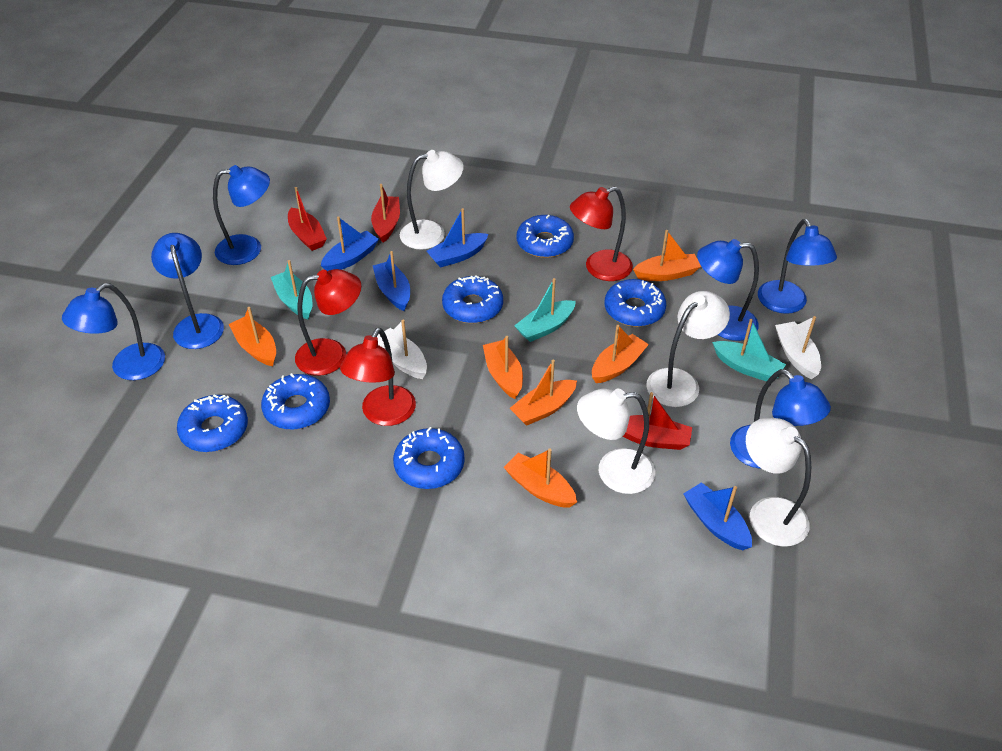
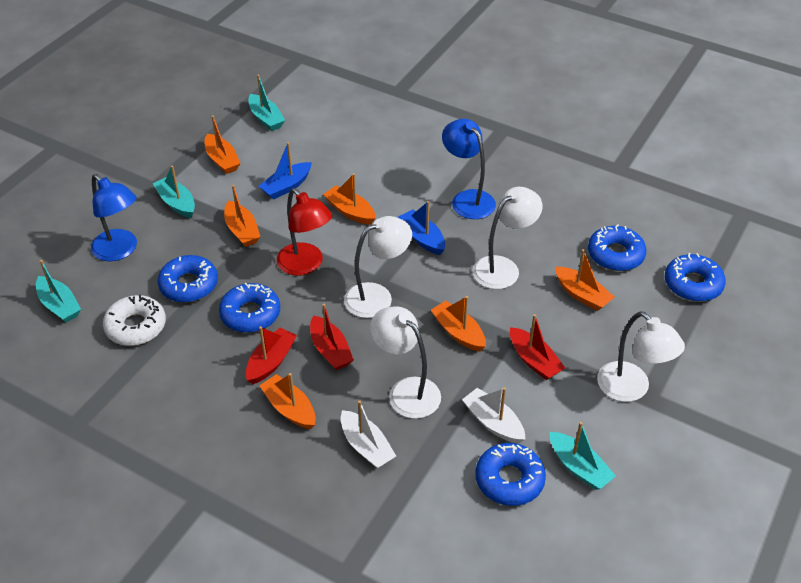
blue boat: 4 -> 2
blue donut: 6 -> 5
blue lamp: 6 -> 2
red lamp: 3 -> 1
turquoise boat: 3 -> 4
white donut: 0 -> 1

